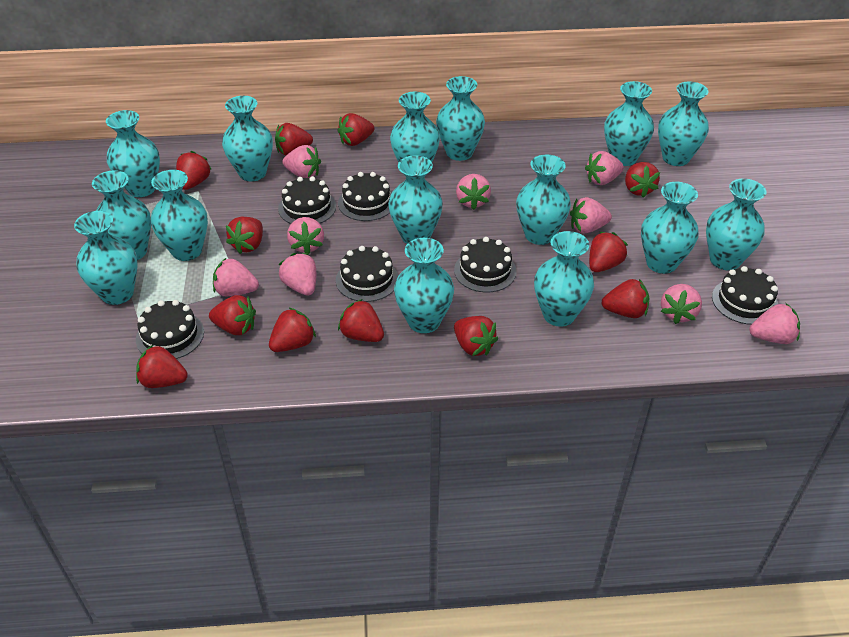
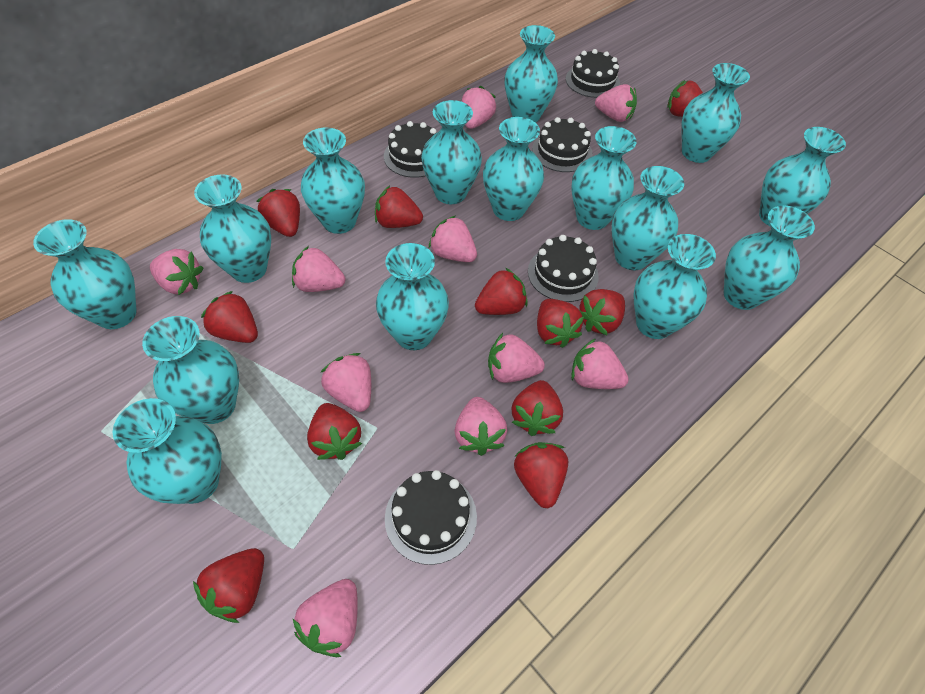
black cake: 6 -> 5
pink strawberry: 9 -> 10
red strawberry: 12 -> 11

